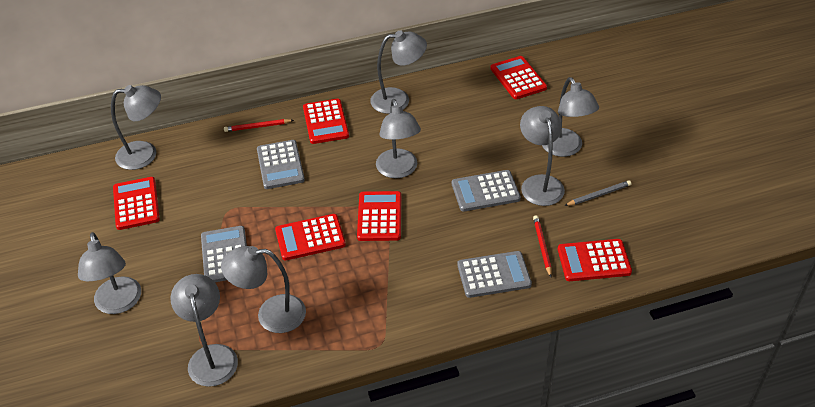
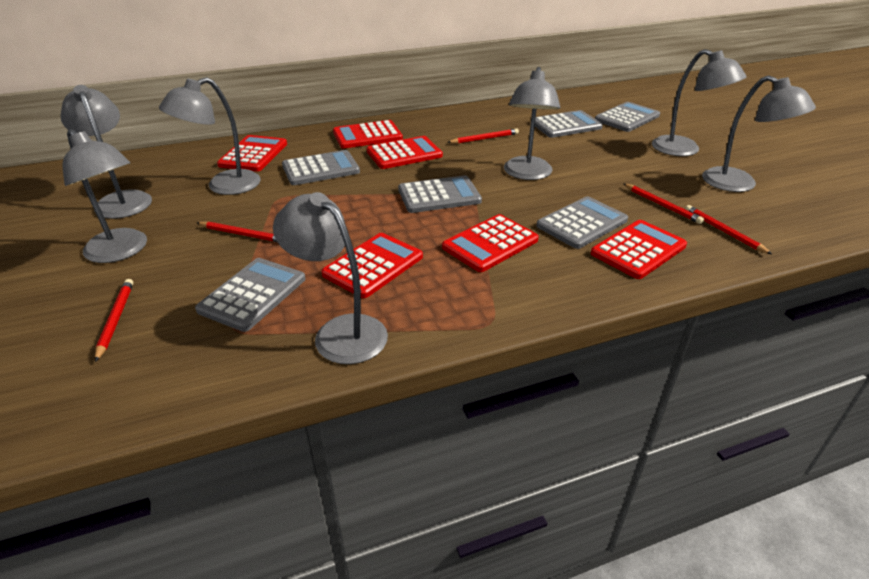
grey calculator: 4 -> 6
grey lamp: 8 -> 7
grey pencil: 1 -> 0
red pencil: 2 -> 5

